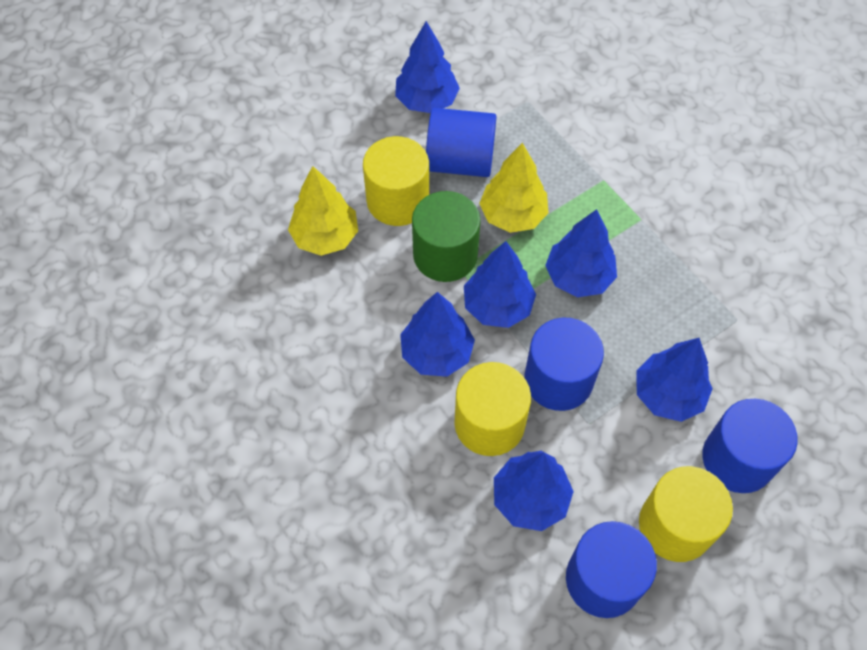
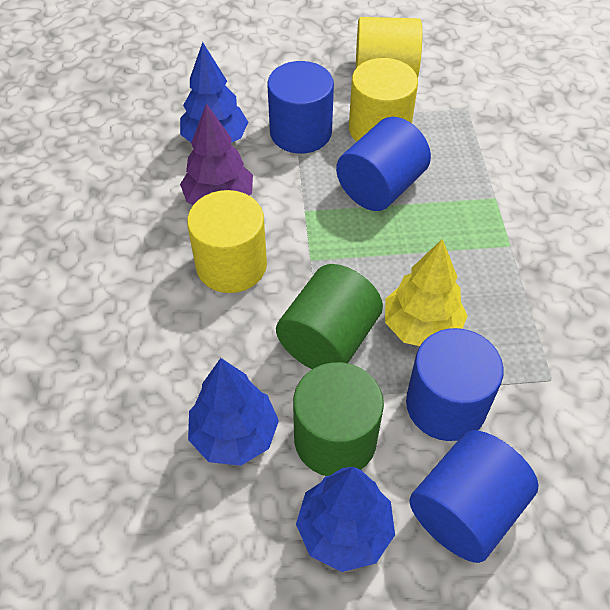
blue tree: 6 -> 3
green cylinder: 1 -> 2
purple tree: 0 -> 1
yellow tree: 2 -> 1

